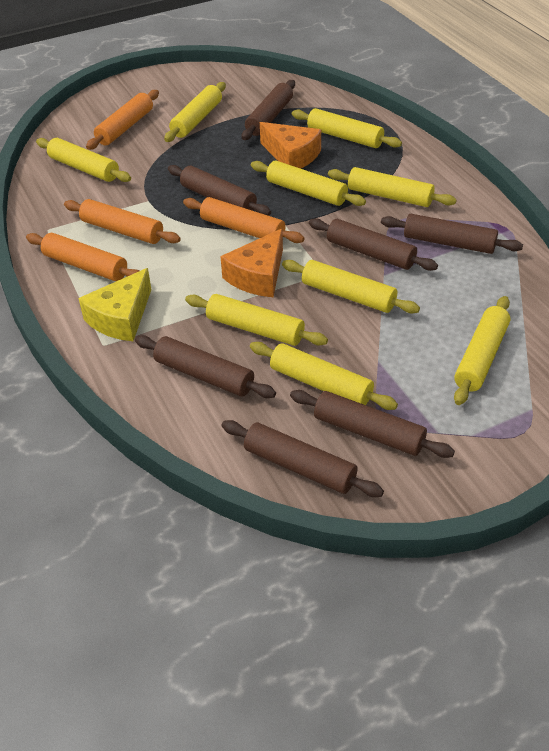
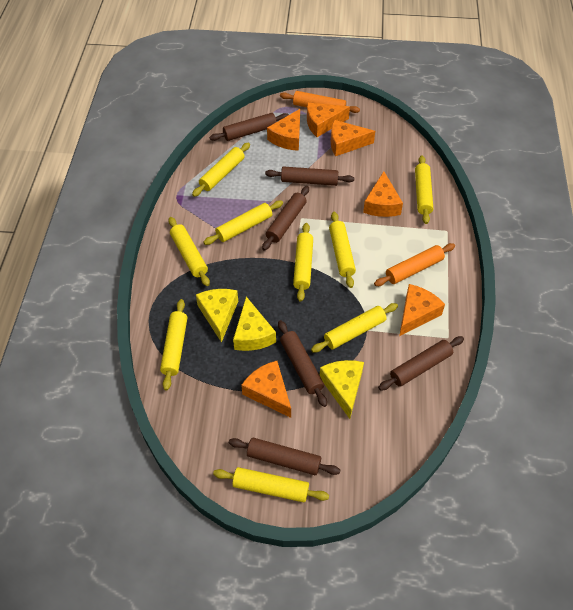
brown rolling pin: 7 -> 6
orange cheese: 2 -> 6
orange rolling pin: 4 -> 2
yellow cheese: 1 -> 3

